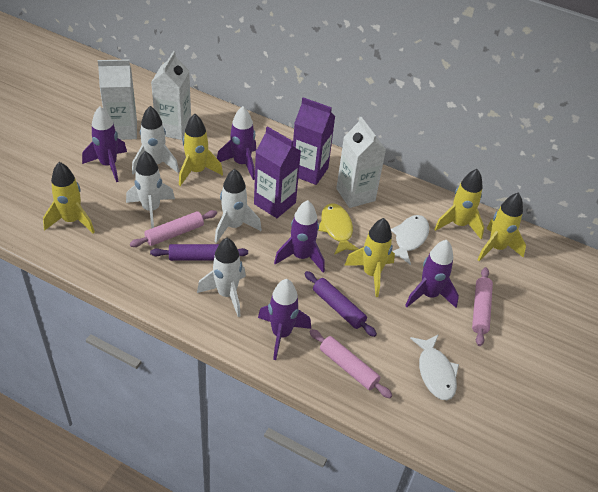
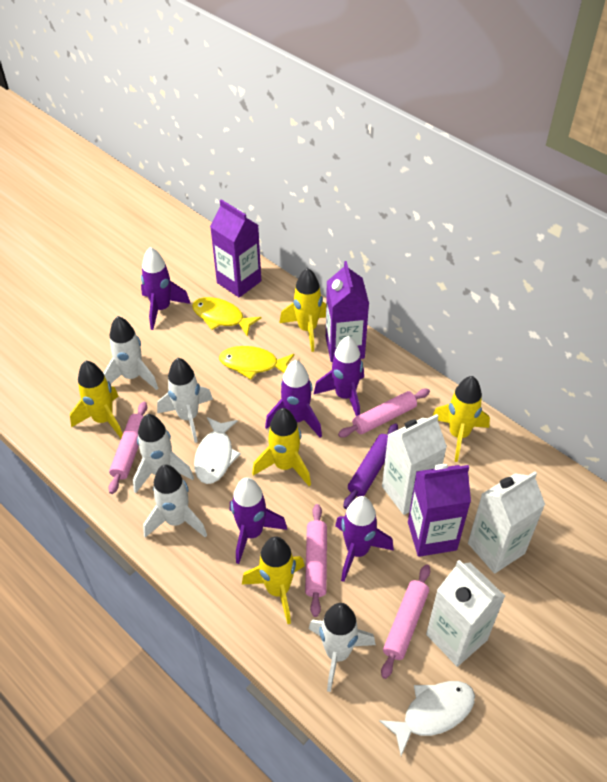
pink rolling pin: 3 -> 4
purple carton: 2 -> 3
purple rolling pin: 2 -> 1
white rocket: 4 -> 5
yellow fish: 1 -> 2

